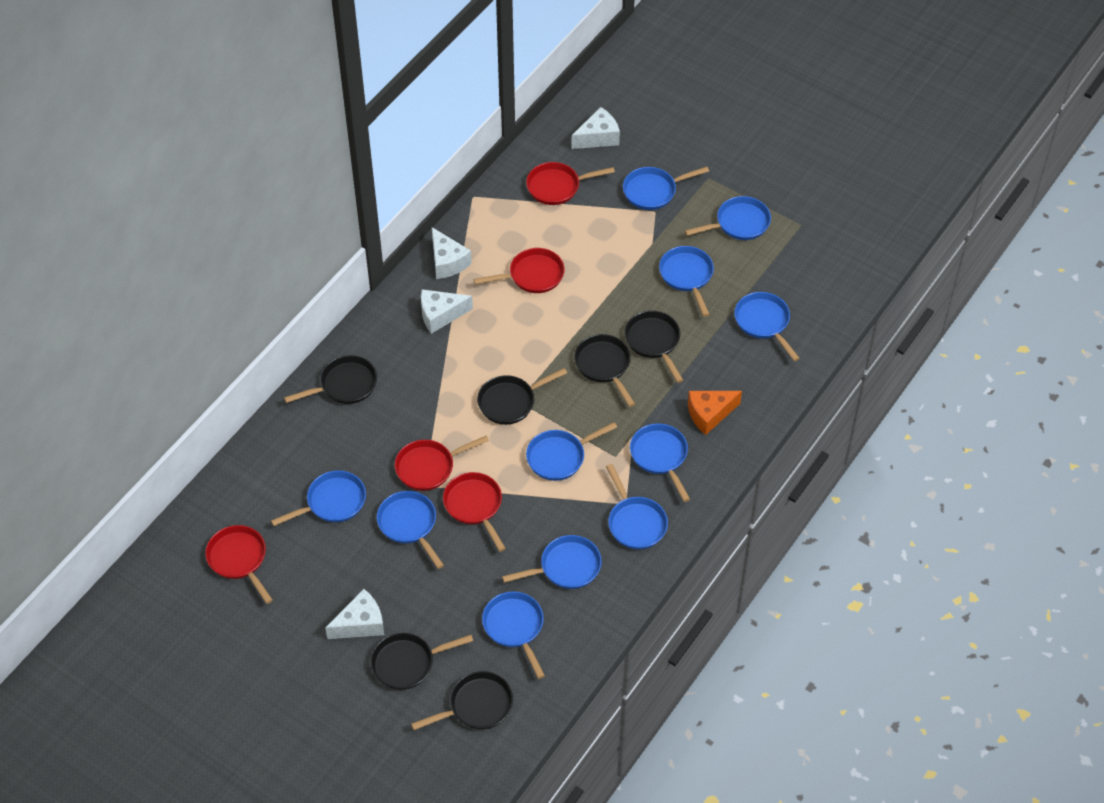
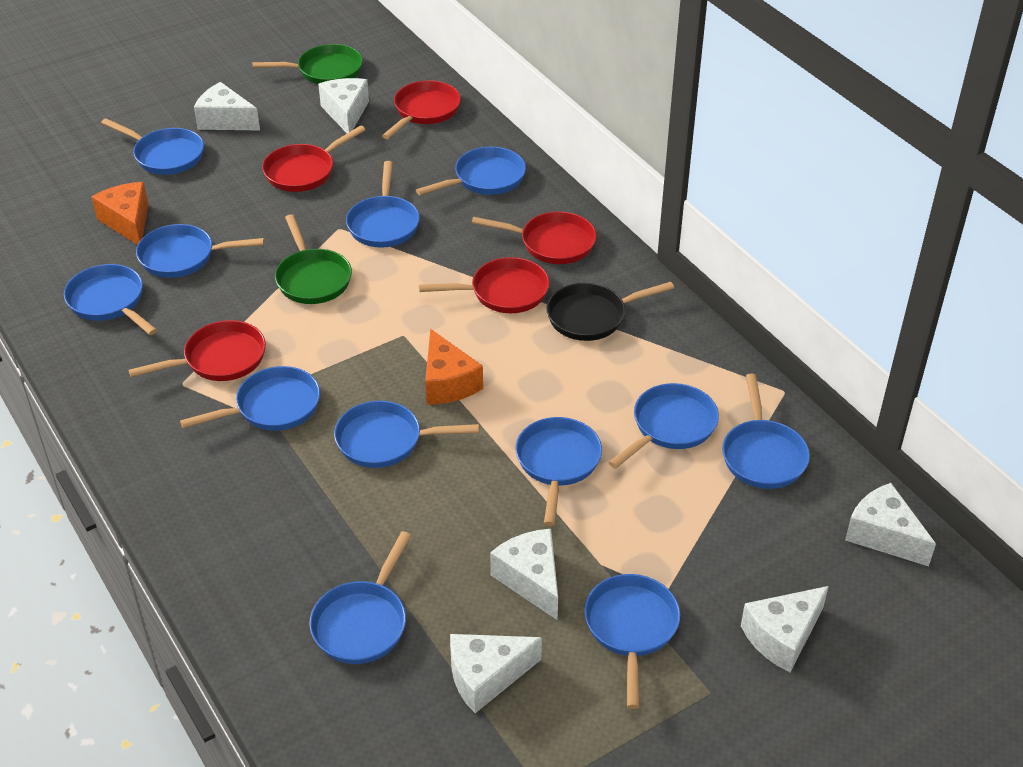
black pan: 6 -> 1
blue pan: 11 -> 12
green pan: 0 -> 2
orange cheese: 1 -> 2
white cheese: 4 -> 6

